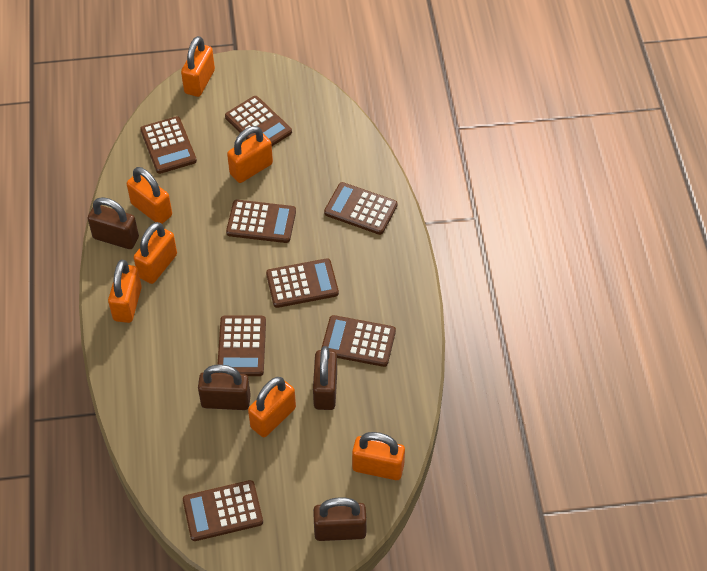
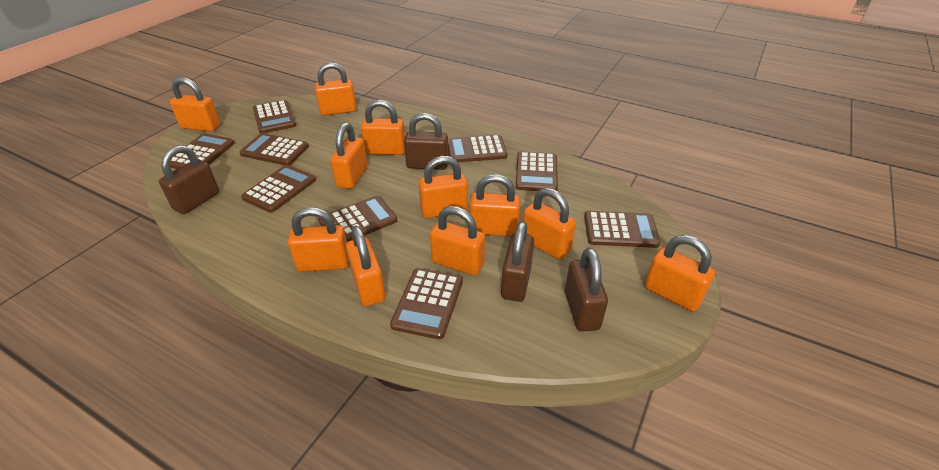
brown calculator: 8 -> 9
orange padlock: 7 -> 11

